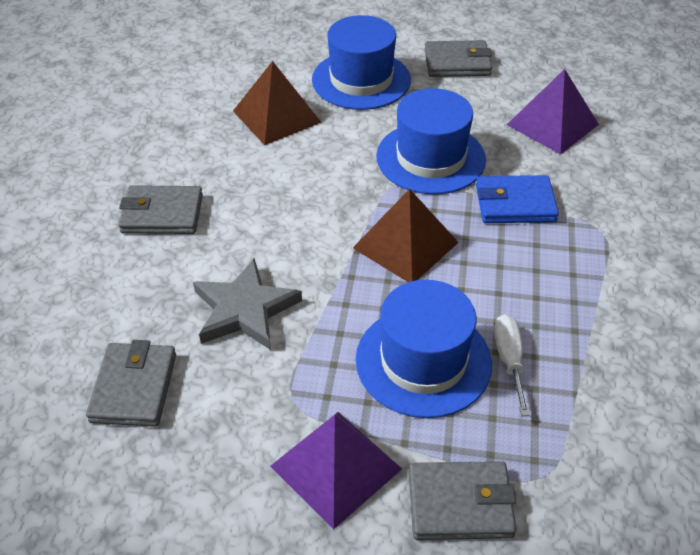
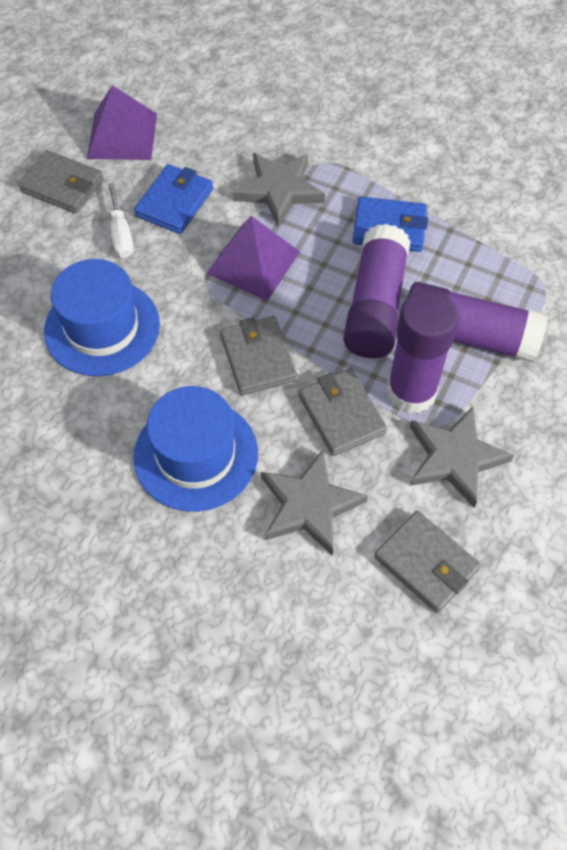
blue hat: 3 -> 2
blue wallet: 1 -> 2
brown pyramid: 2 -> 0
grey star: 1 -> 3
purple glue stick: 0 -> 3

